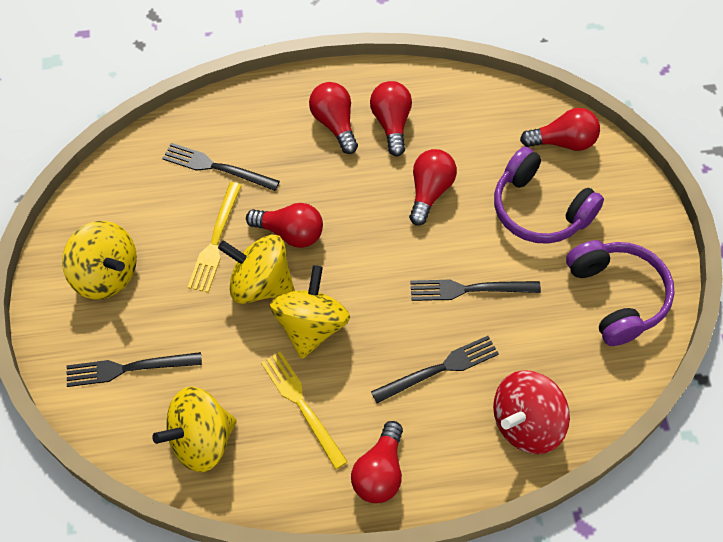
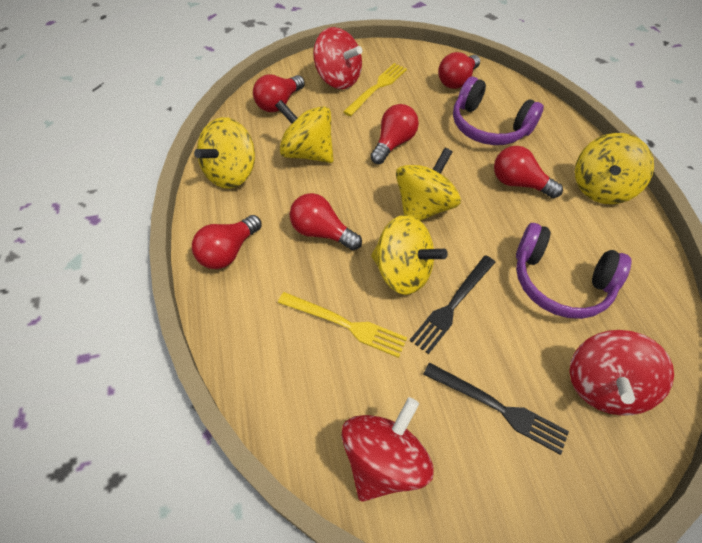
black fork: 4 -> 2
red spinning top: 1 -> 3
yellow spinning top: 4 -> 5

